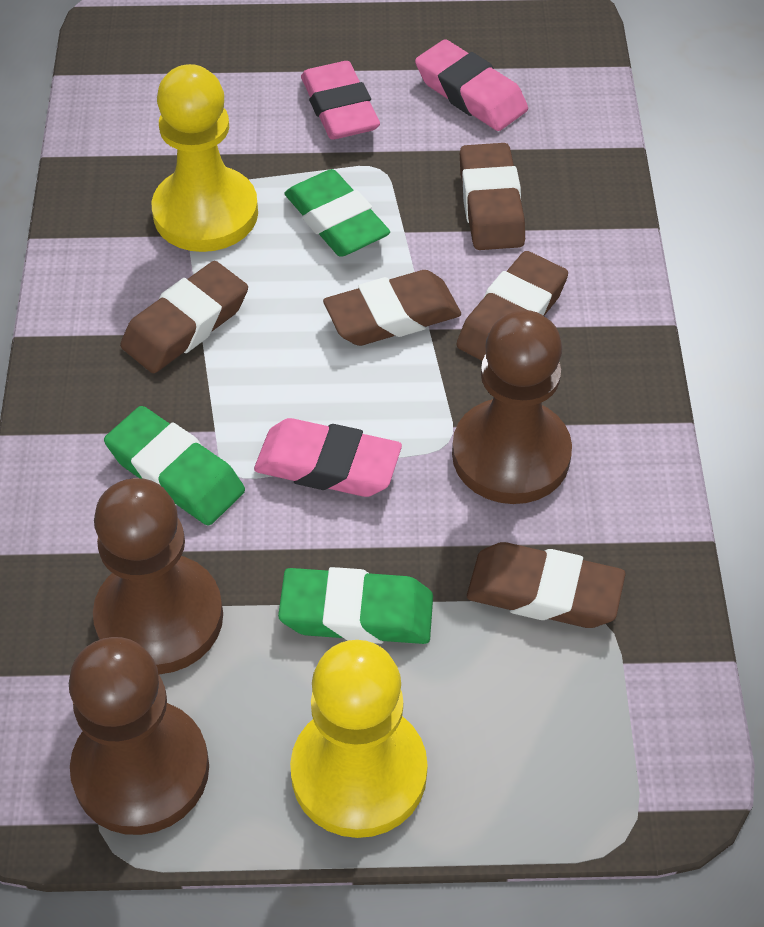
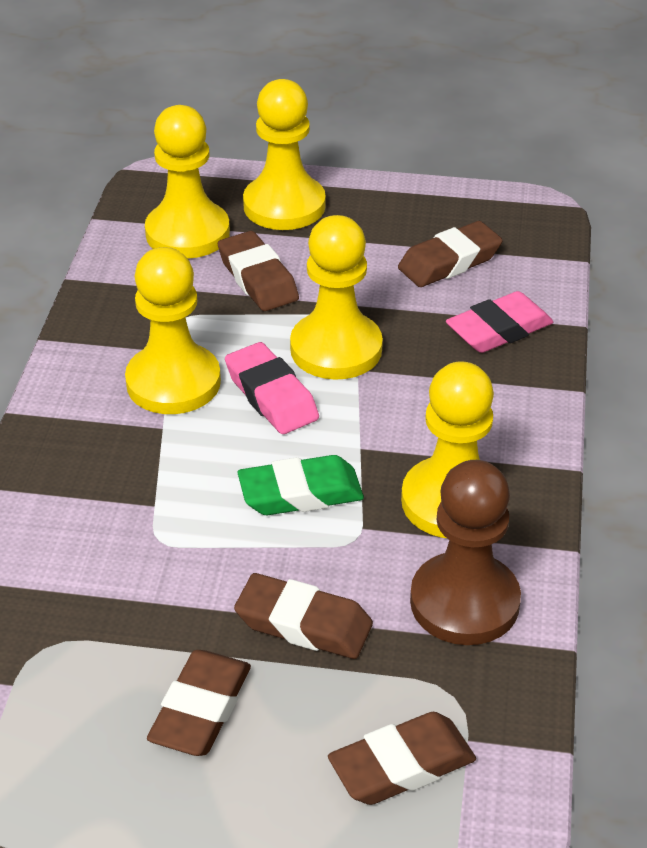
brown pawn: 3 -> 1
green eraser: 3 -> 1
pink eraser: 3 -> 2
yellow pawn: 2 -> 5

